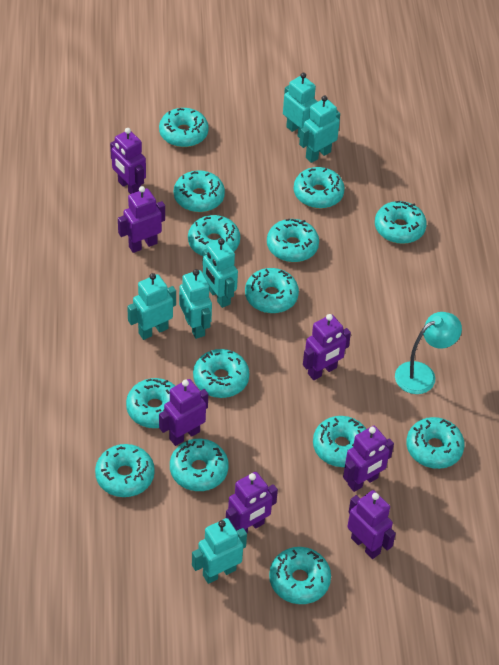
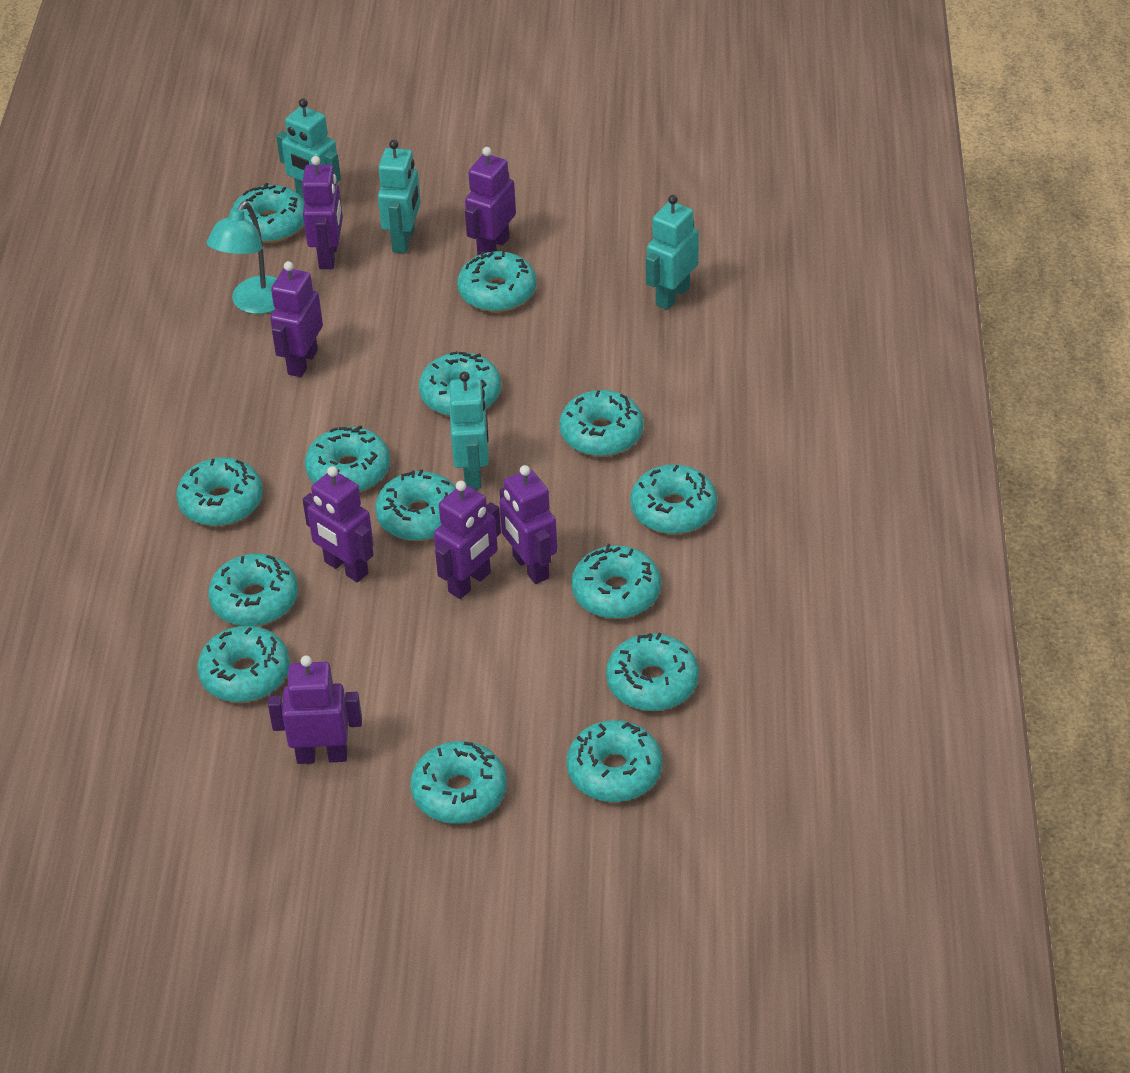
turquoise robot: 6 -> 4

